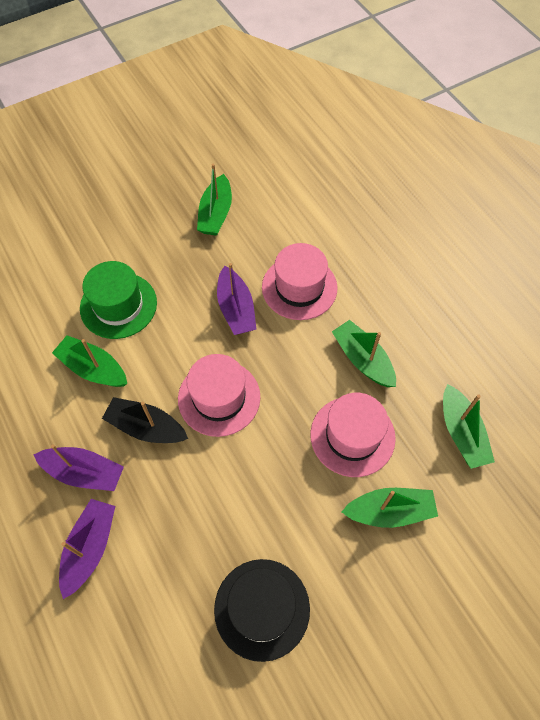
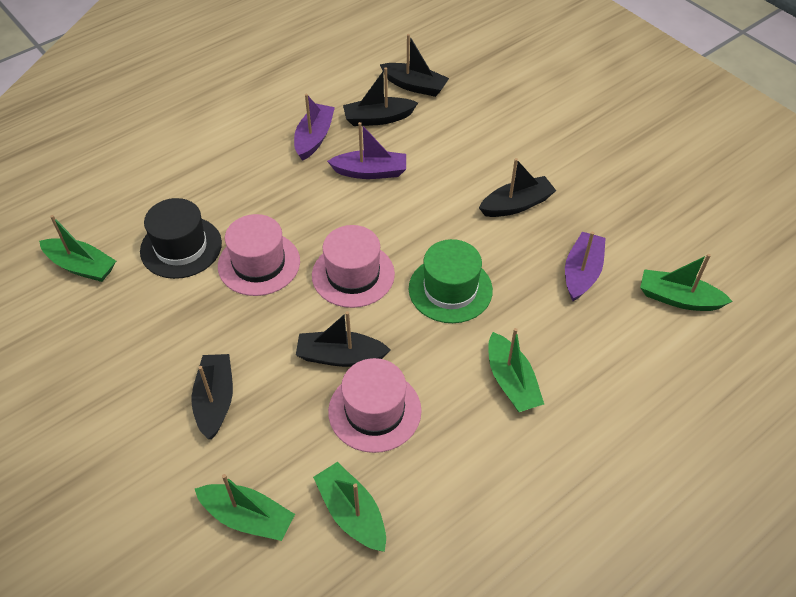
black boat: 1 -> 5

